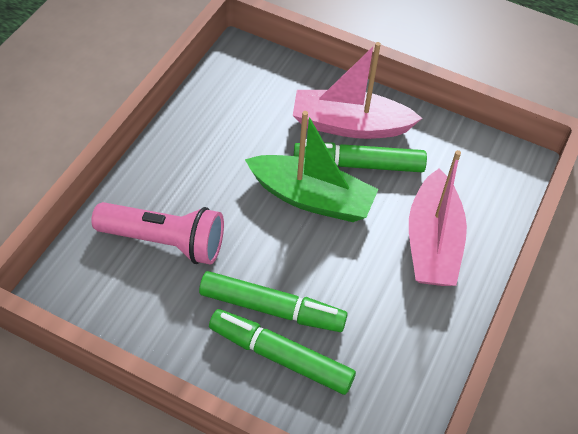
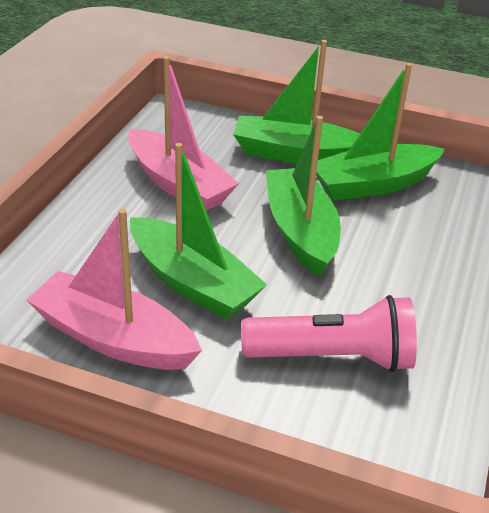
green boat: 1 -> 4
green marker: 3 -> 0

